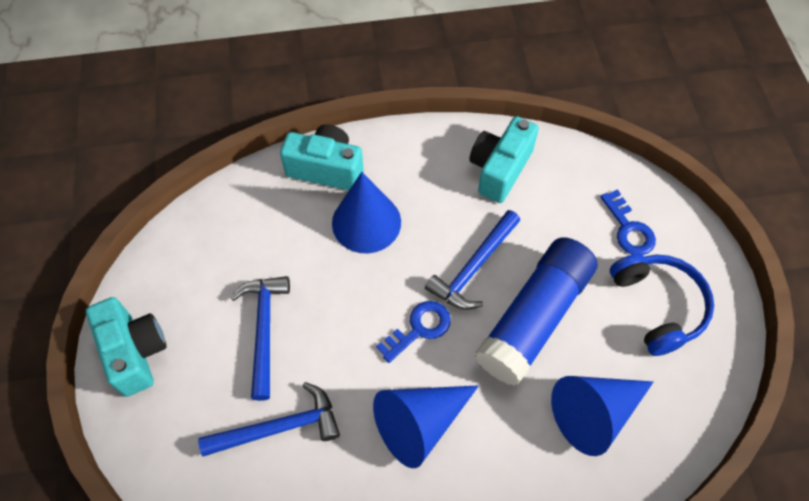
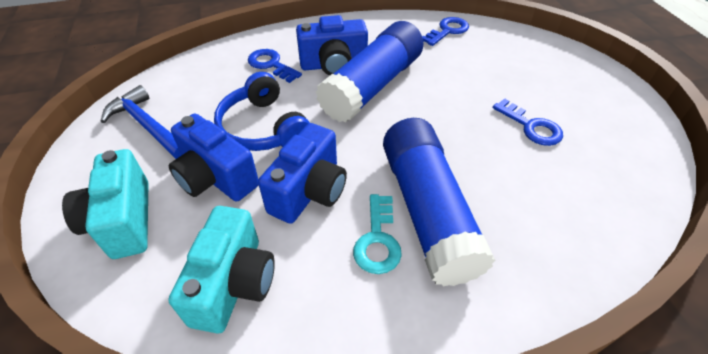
blue camera: 0 -> 3
blue cone: 3 -> 0
blue glue stick: 1 -> 2
blue hammer: 3 -> 1
blue key: 2 -> 3
turquoise camera: 3 -> 2
turquoise key: 0 -> 1

